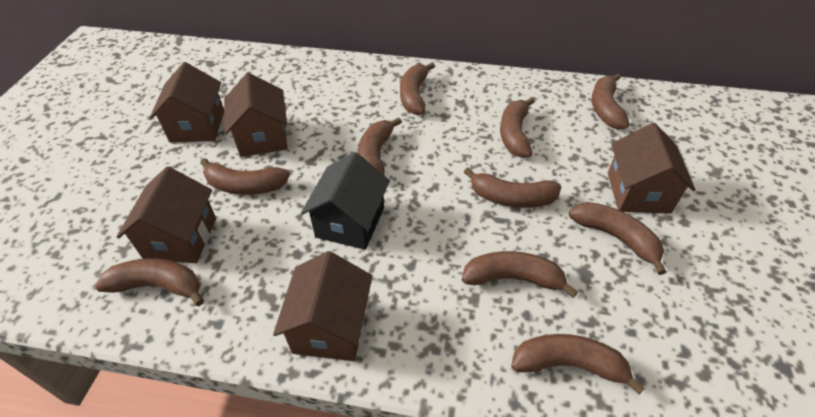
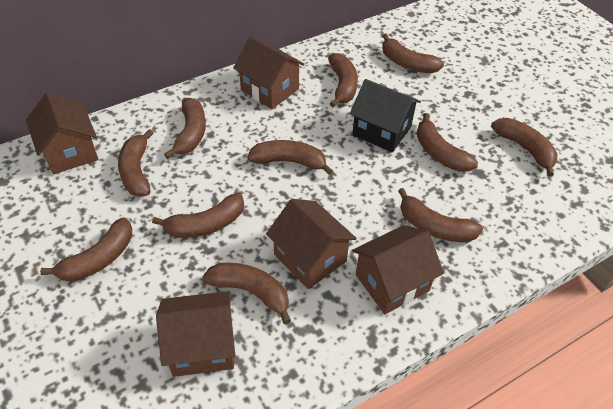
brown banana: 10 -> 11

